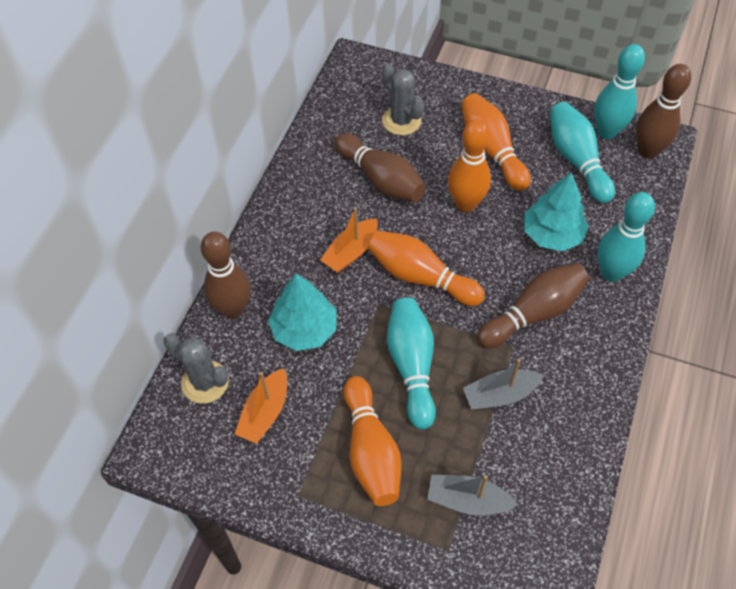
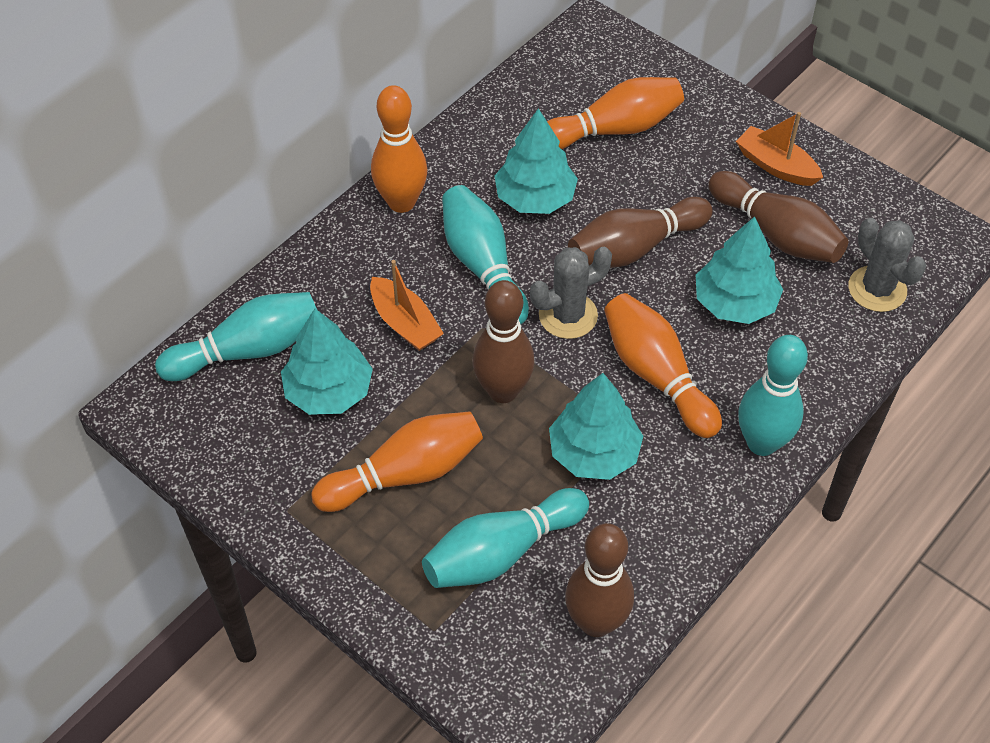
grey boat: 2 -> 0
turquoise tree: 2 -> 4

